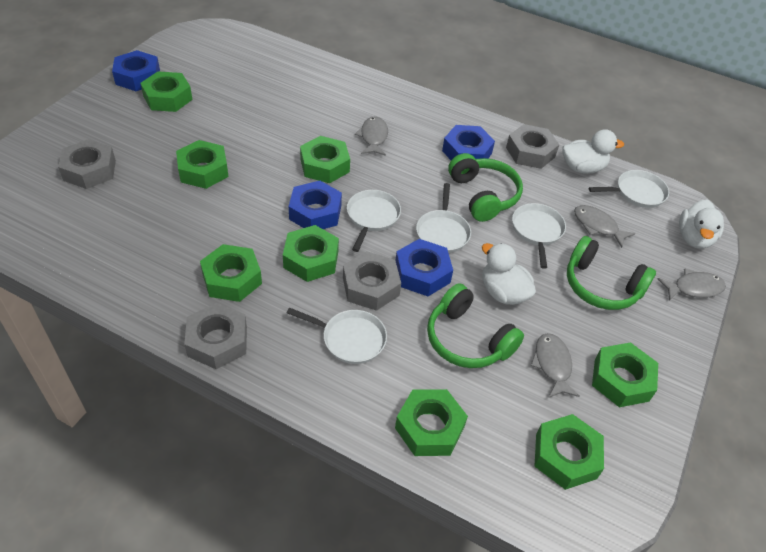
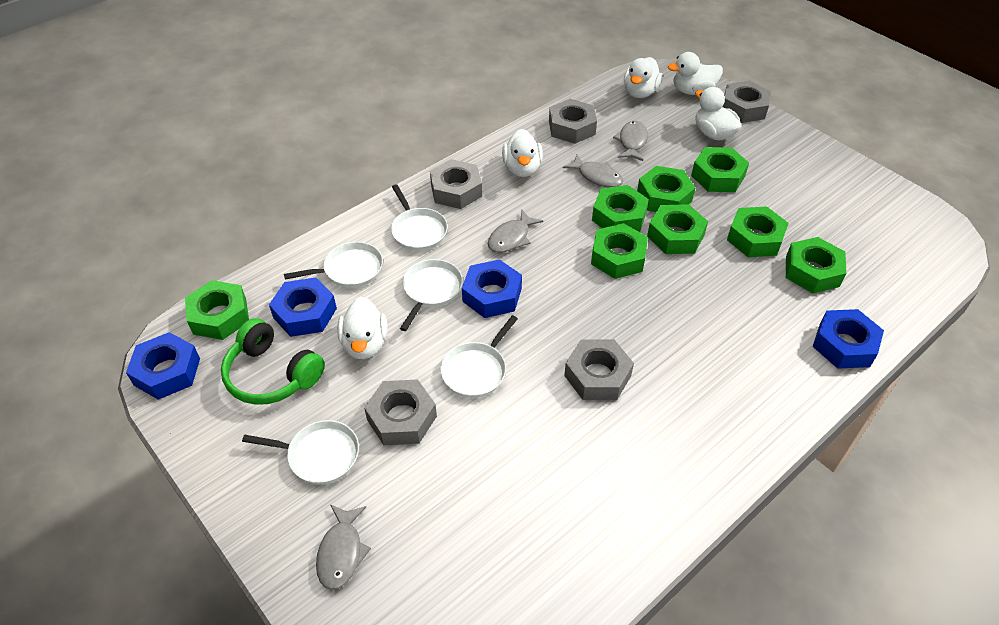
green headphones: 3 -> 1
grey nut: 4 -> 5
white duck: 3 -> 5

